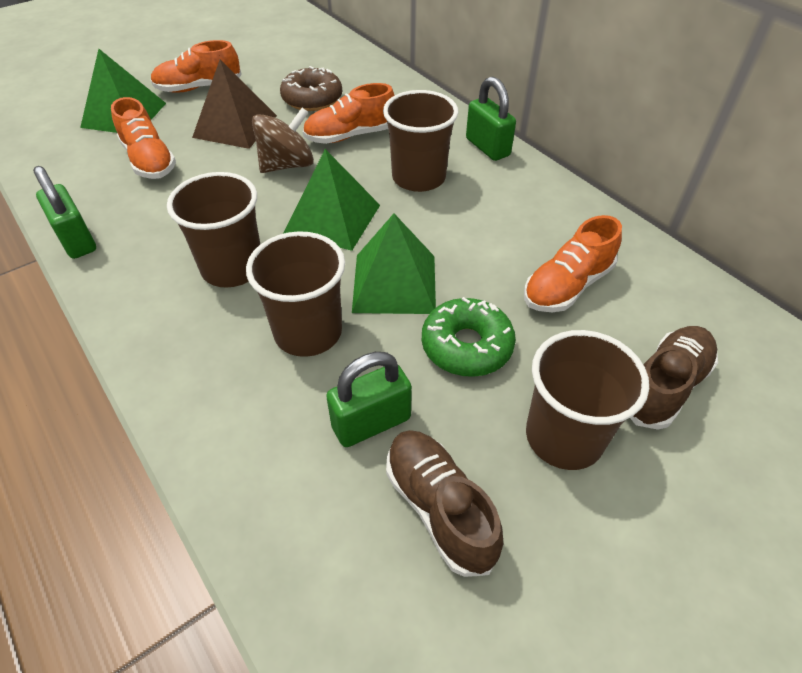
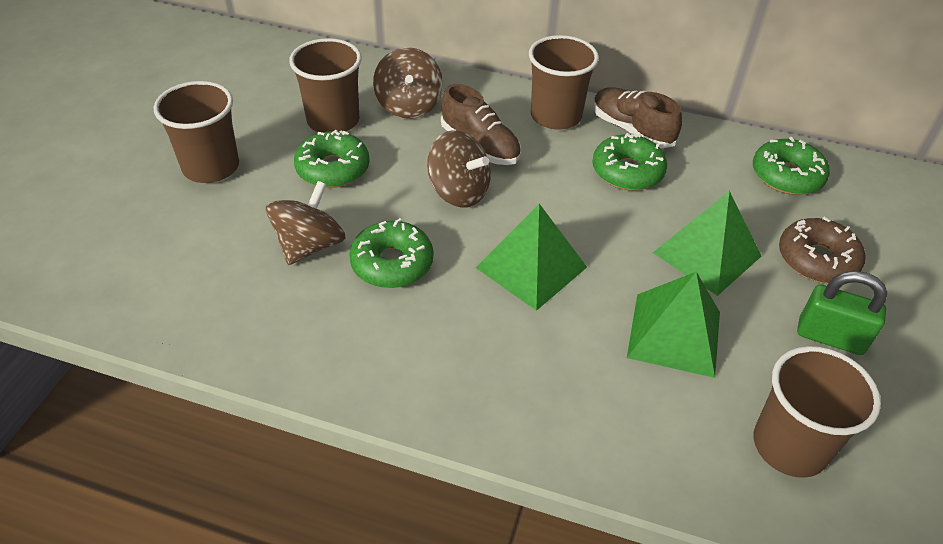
brown pyramid: 1 -> 0
brown spinning top: 1 -> 3
green donut: 1 -> 4
green padlock: 3 -> 1
orange shoe: 4 -> 0

